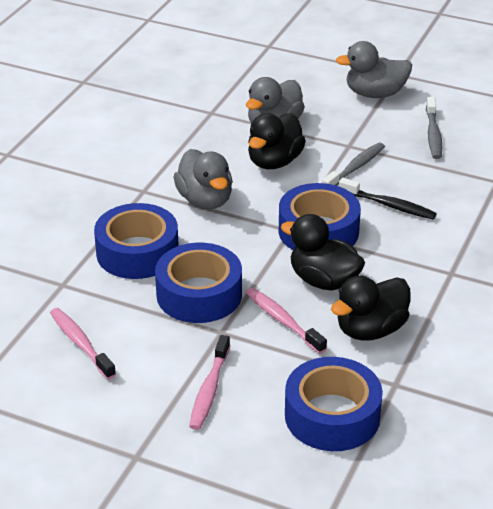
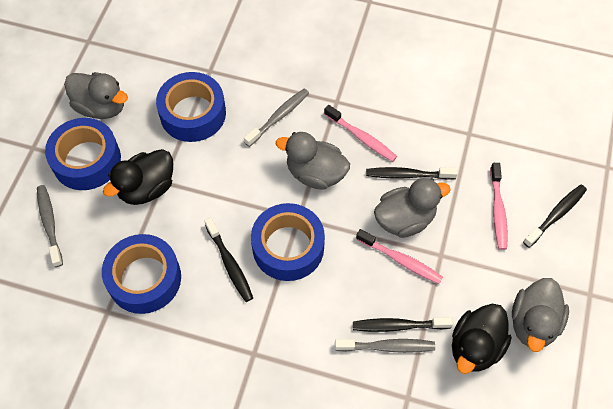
black duck: 3 -> 2
black toothbrush: 1 -> 4
grey duck: 3 -> 4
grey toothbrush: 2 -> 3

